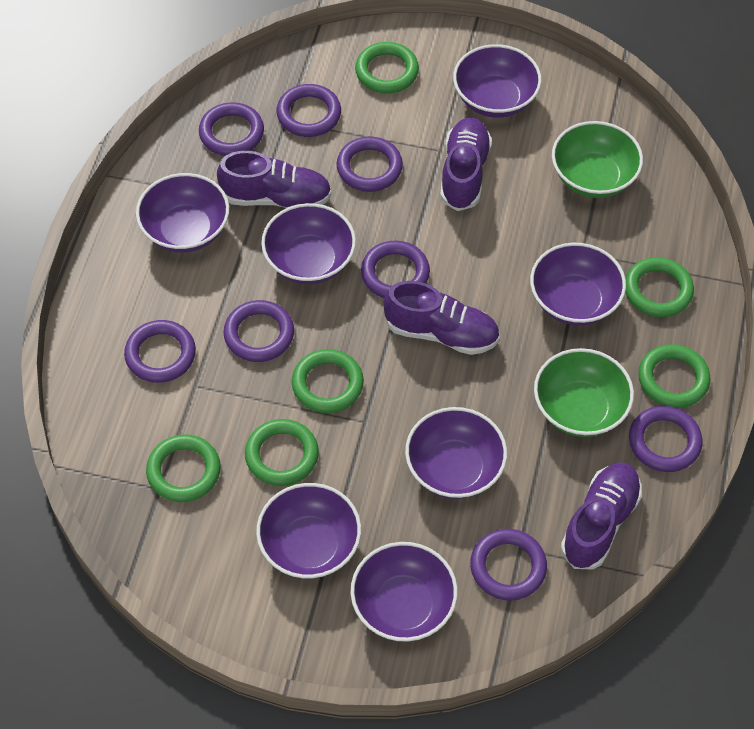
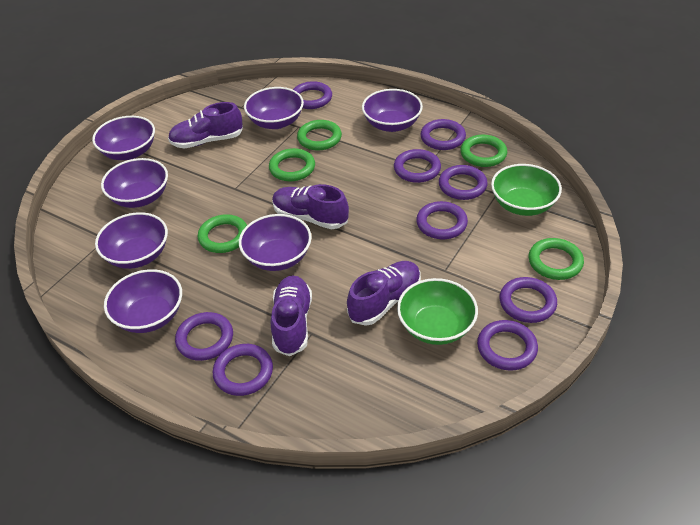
green ring: 6 -> 5
purple ring: 8 -> 9

